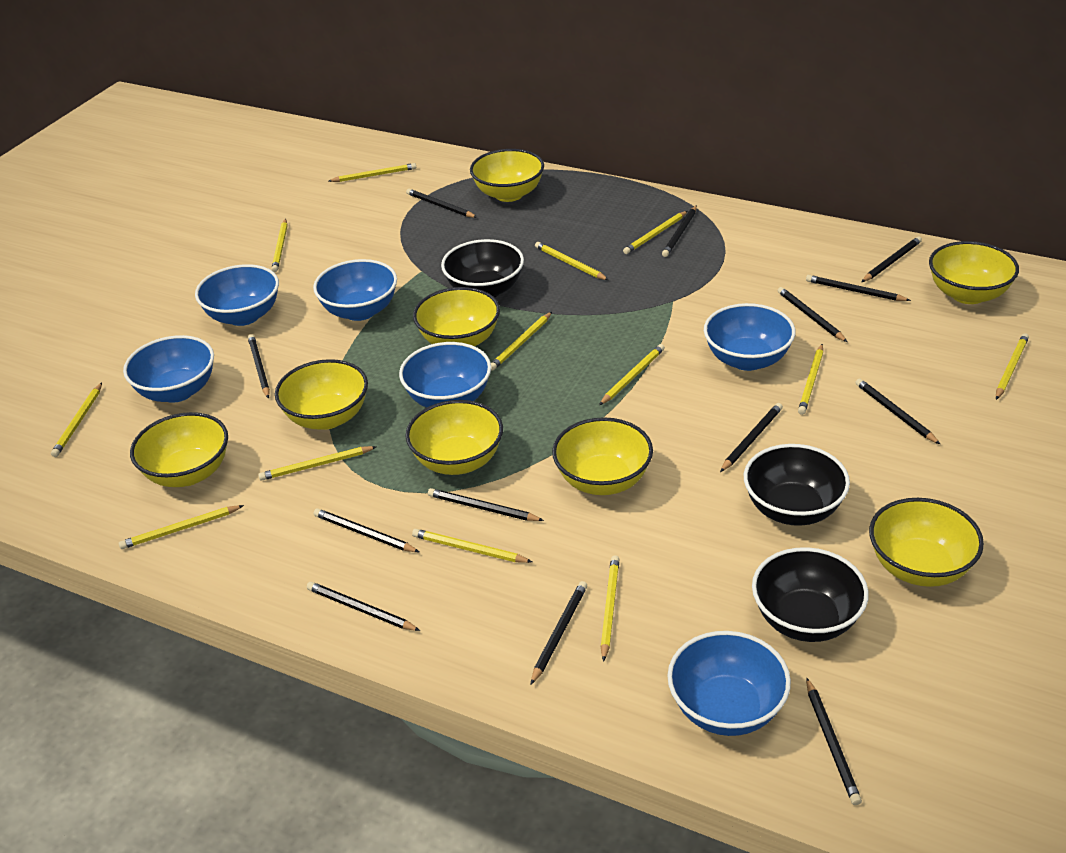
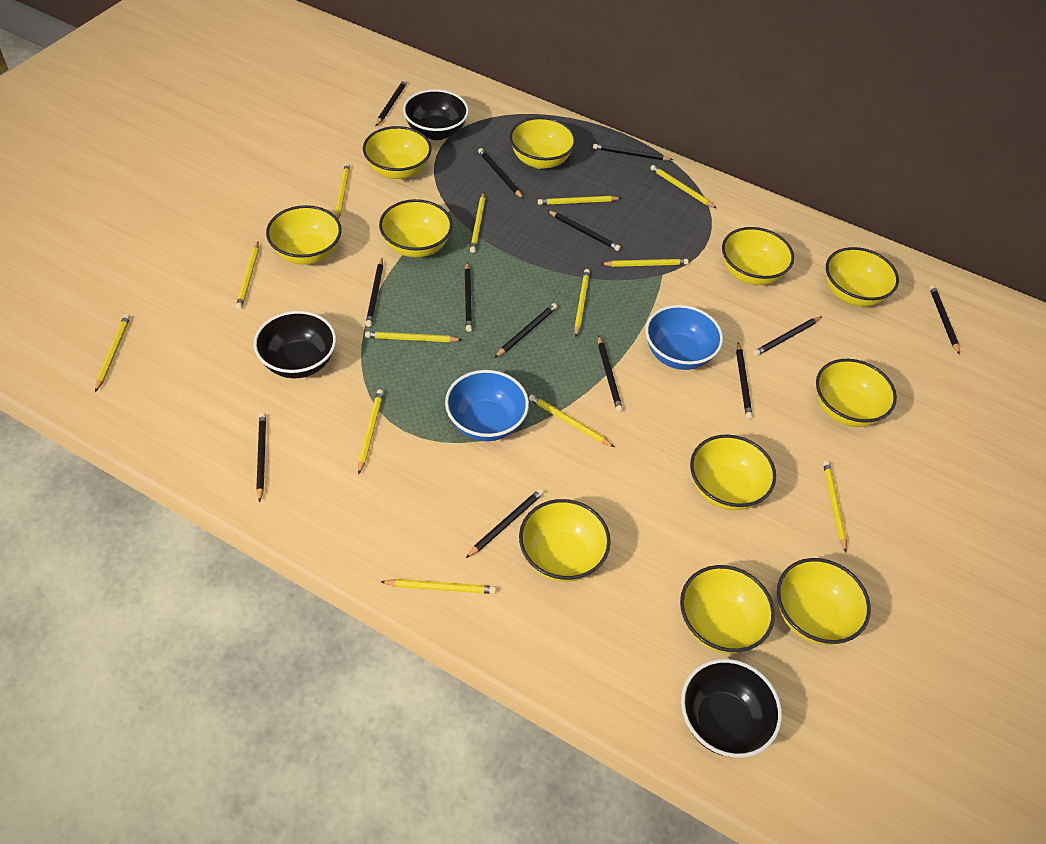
blue bowl: 6 -> 2
yellow bowl: 8 -> 11

